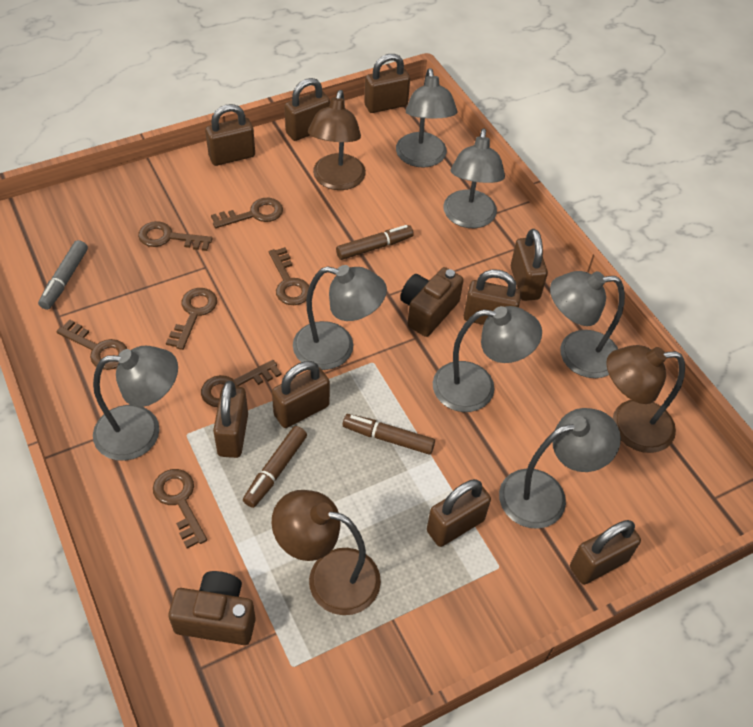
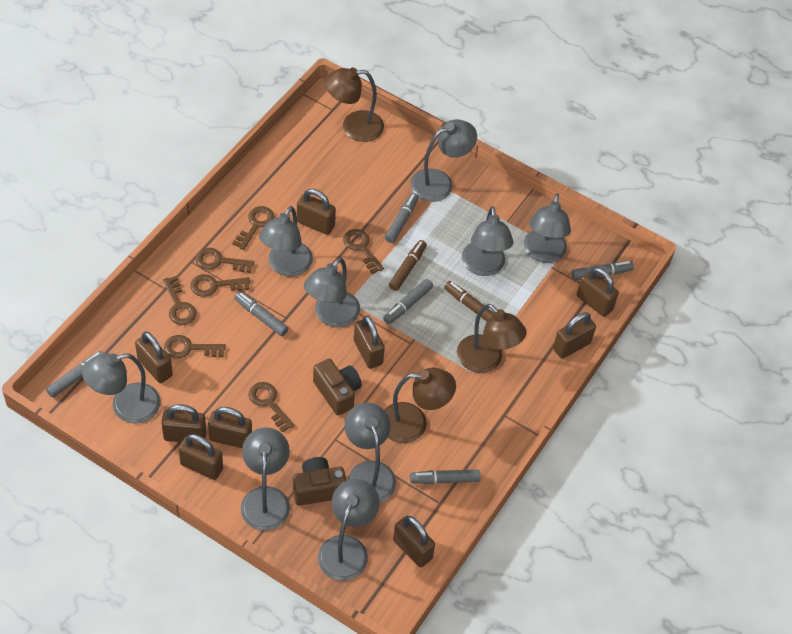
brown marker: 3 -> 2
grey lamp: 7 -> 9
grey marker: 1 -> 6

